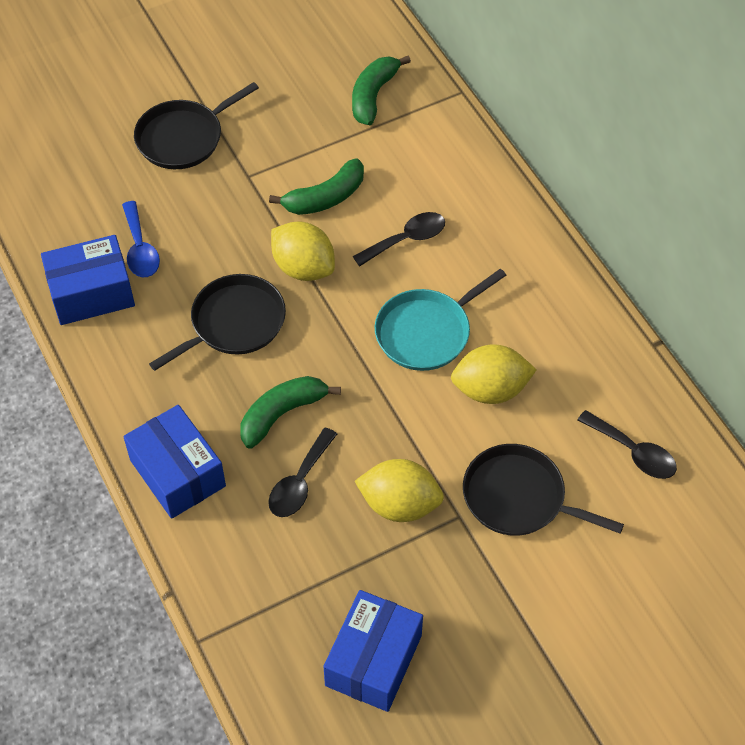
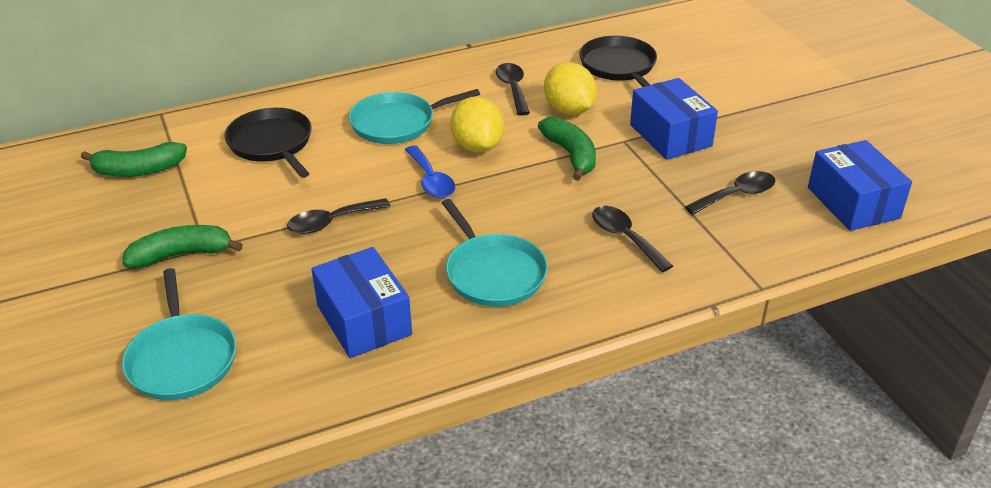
black pan: 3 -> 2
black spoon: 3 -> 4
turquoise pan: 1 -> 3
yellow lemon: 3 -> 2

